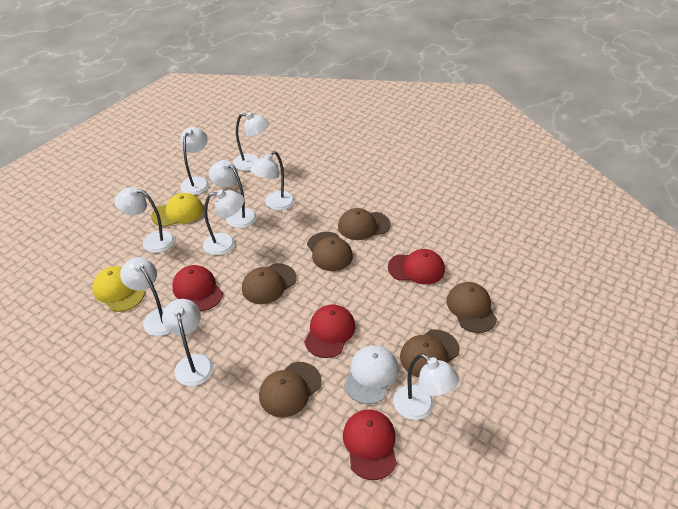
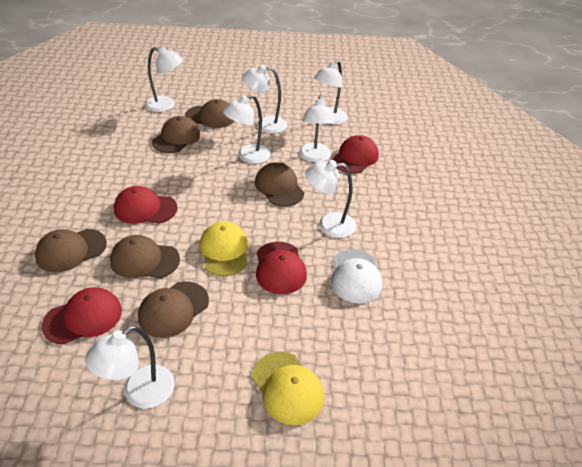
white lamp: 9 -> 7

